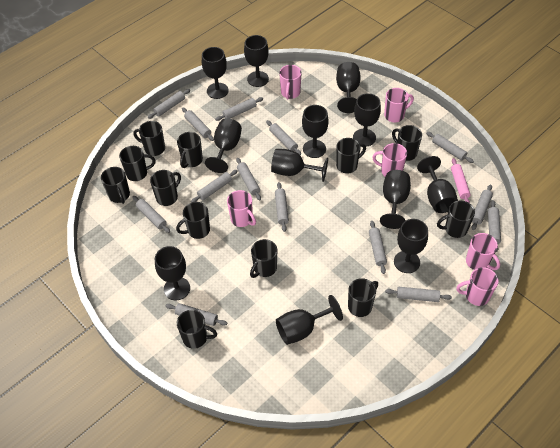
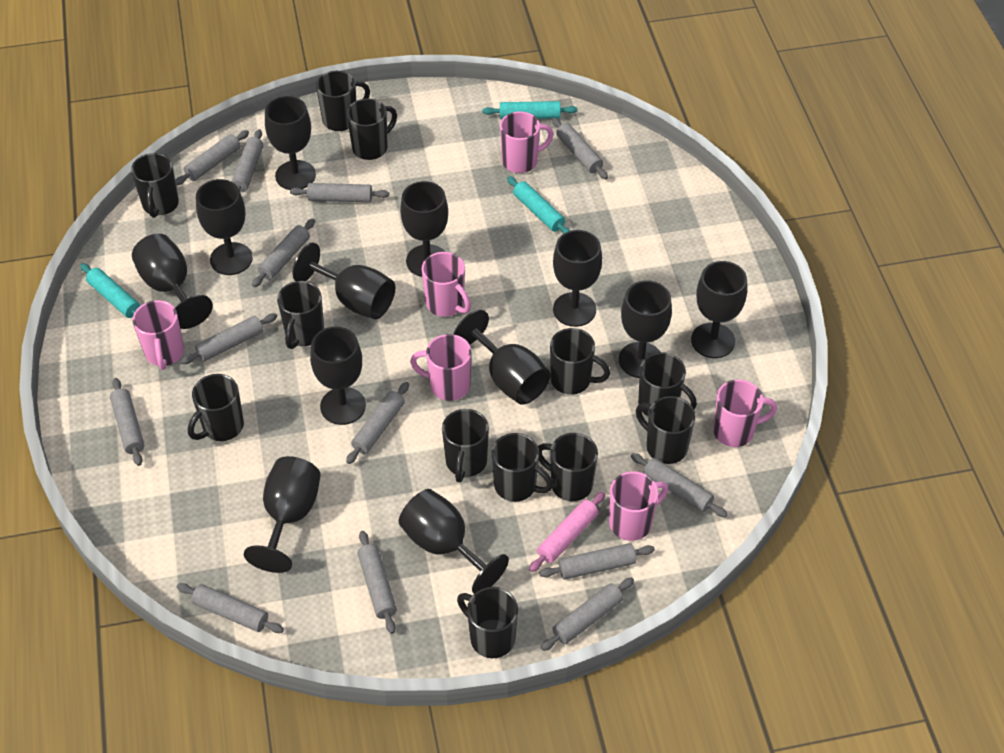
grey rolling pin: 14 -> 13
turquoise rolling pin: 0 -> 3

